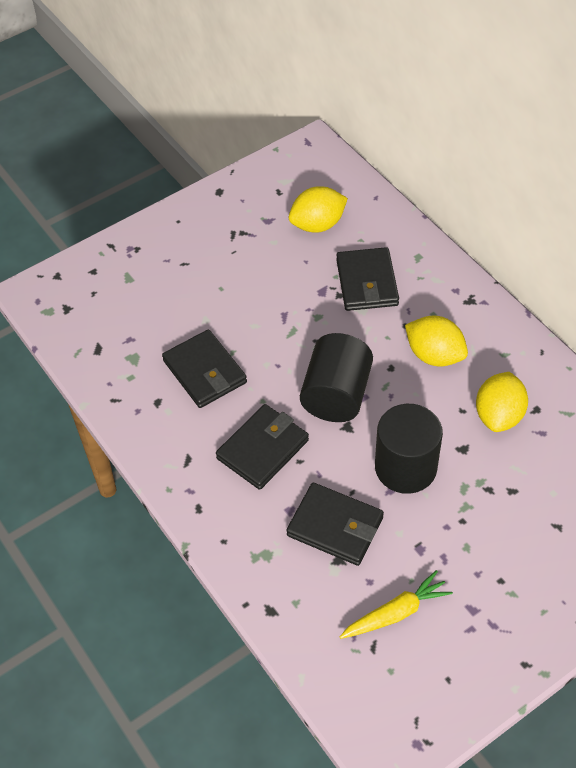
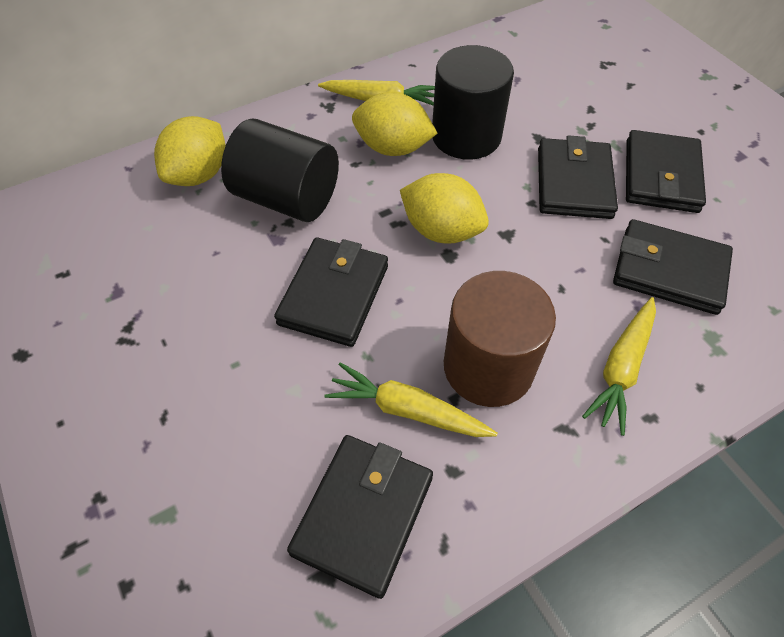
black wallet: 4 -> 5
brown cylinder: 0 -> 1
yellow carrot: 1 -> 3

